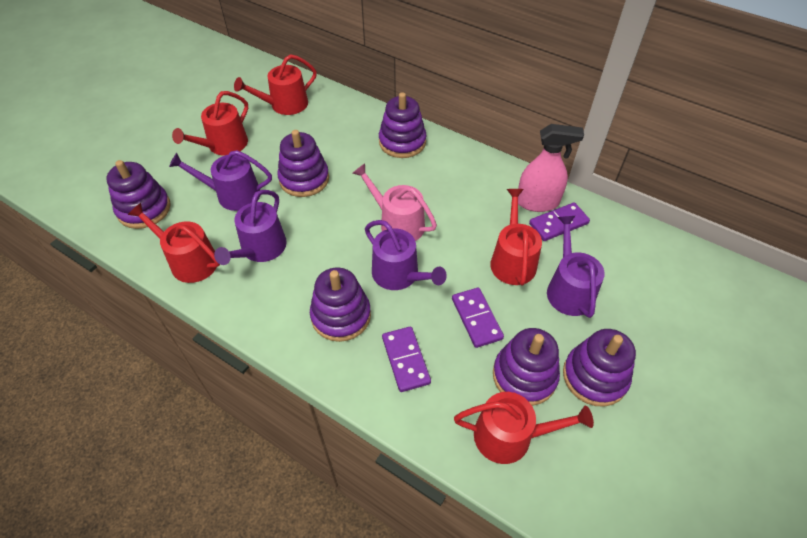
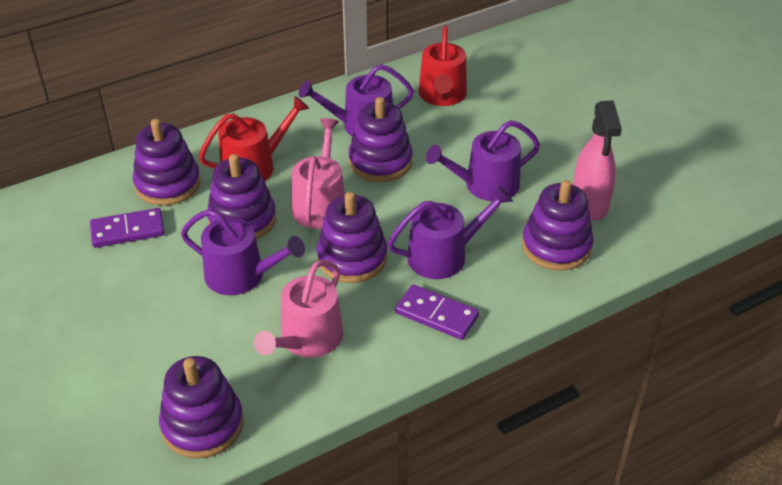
pink watering can: 1 -> 2
purple domino: 3 -> 2
red watering can: 5 -> 2

